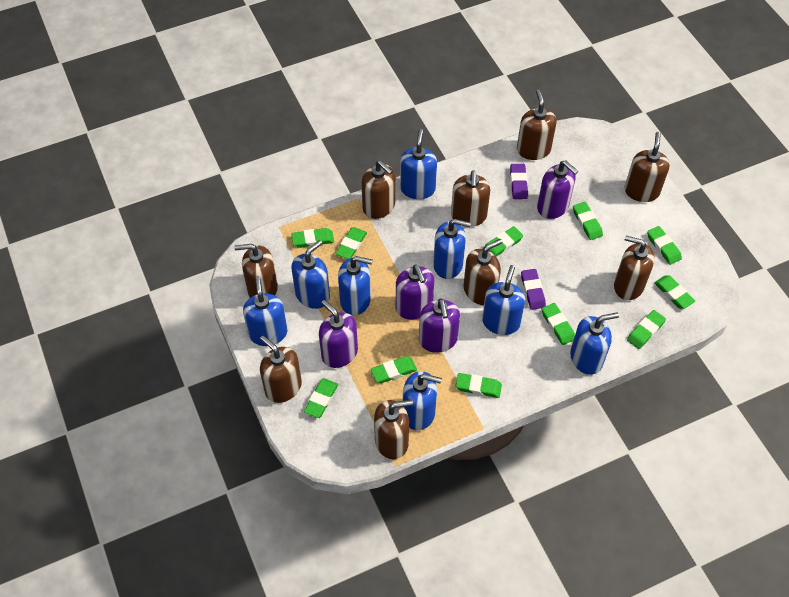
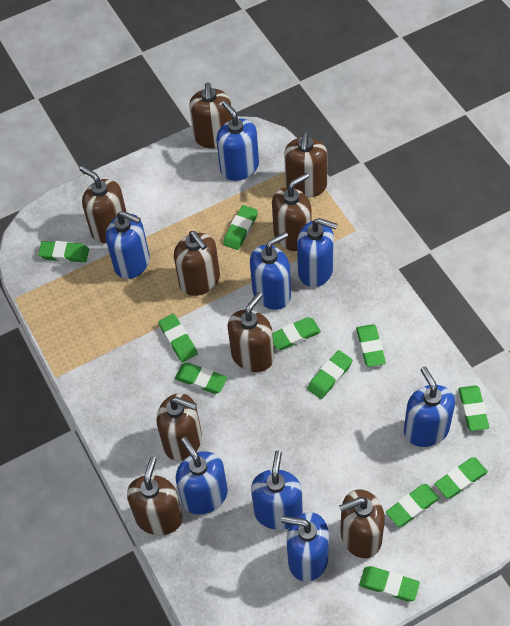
purple eraser: 2 -> 0
purple soap dispenser: 4 -> 0

